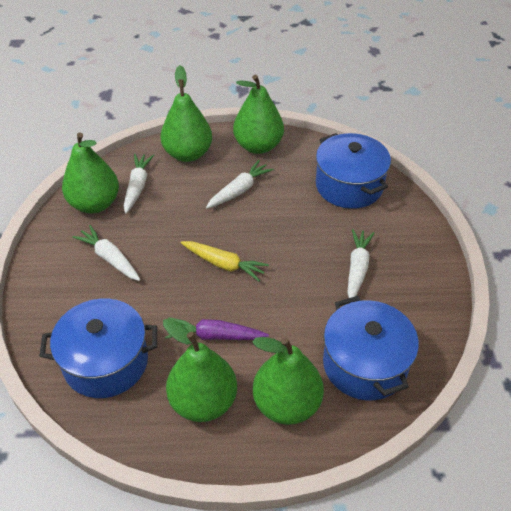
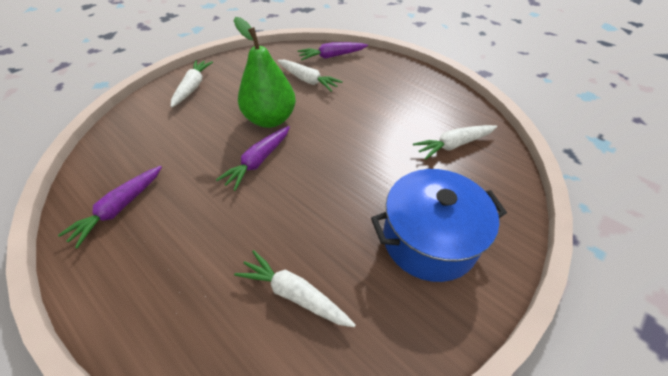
blue pot: 3 -> 1
green pear: 5 -> 1
purple carrot: 1 -> 3
yellow carrot: 1 -> 0

